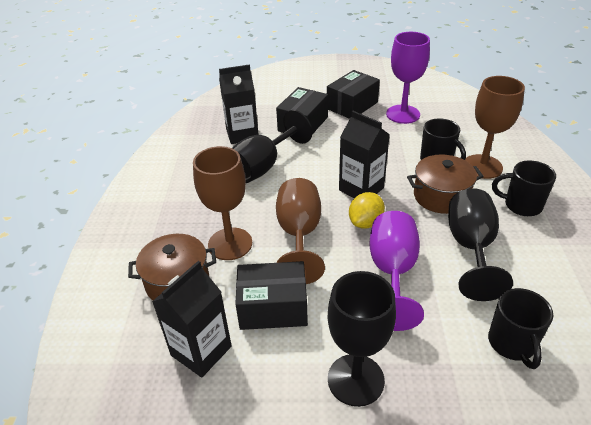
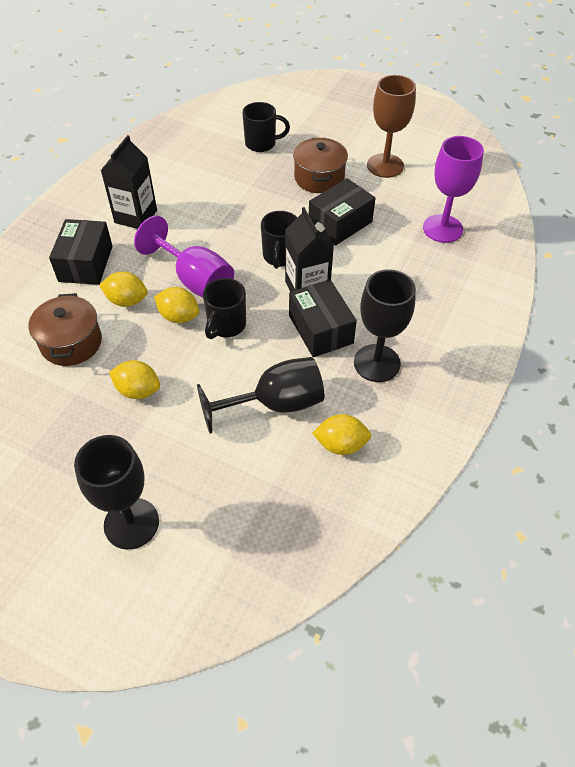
black carton: 3 -> 2
brown goblet: 3 -> 1
yellow lemon: 1 -> 4

